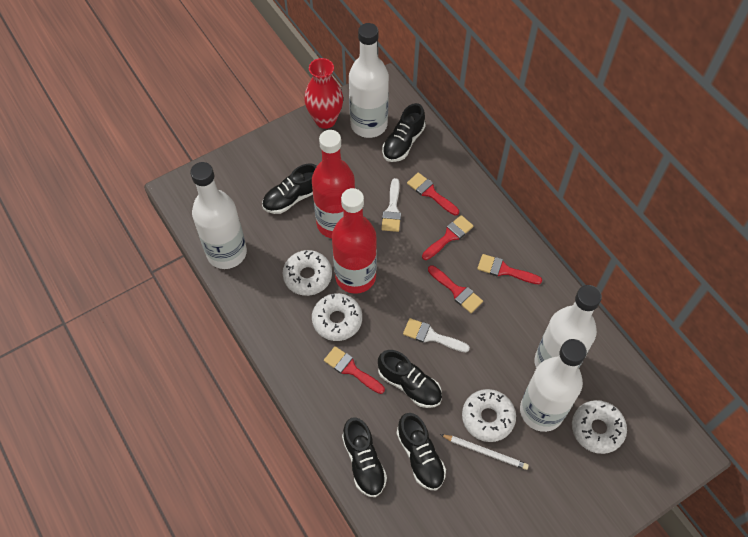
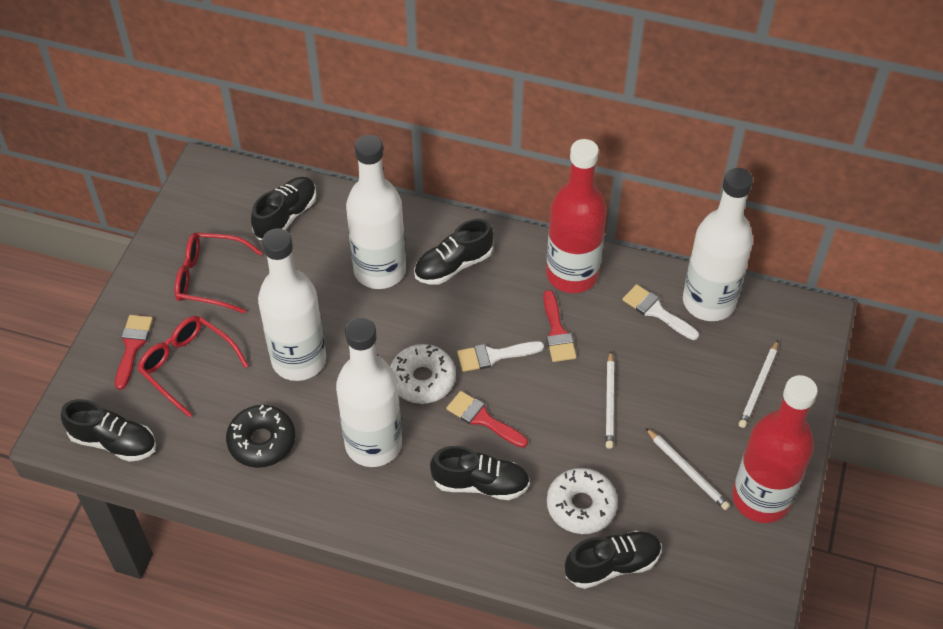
black donut: 0 -> 1
red brush: 5 -> 3
red glasses: 0 -> 2
red vase: 1 -> 0
white donut: 4 -> 2
white pencil: 1 -> 3

